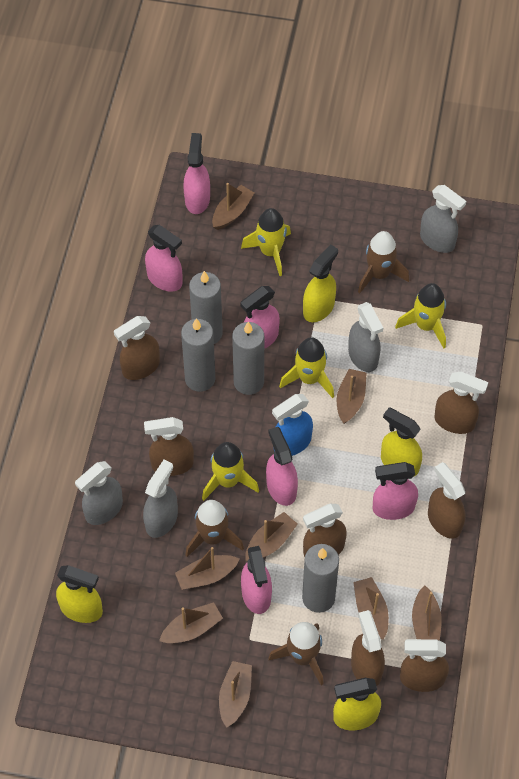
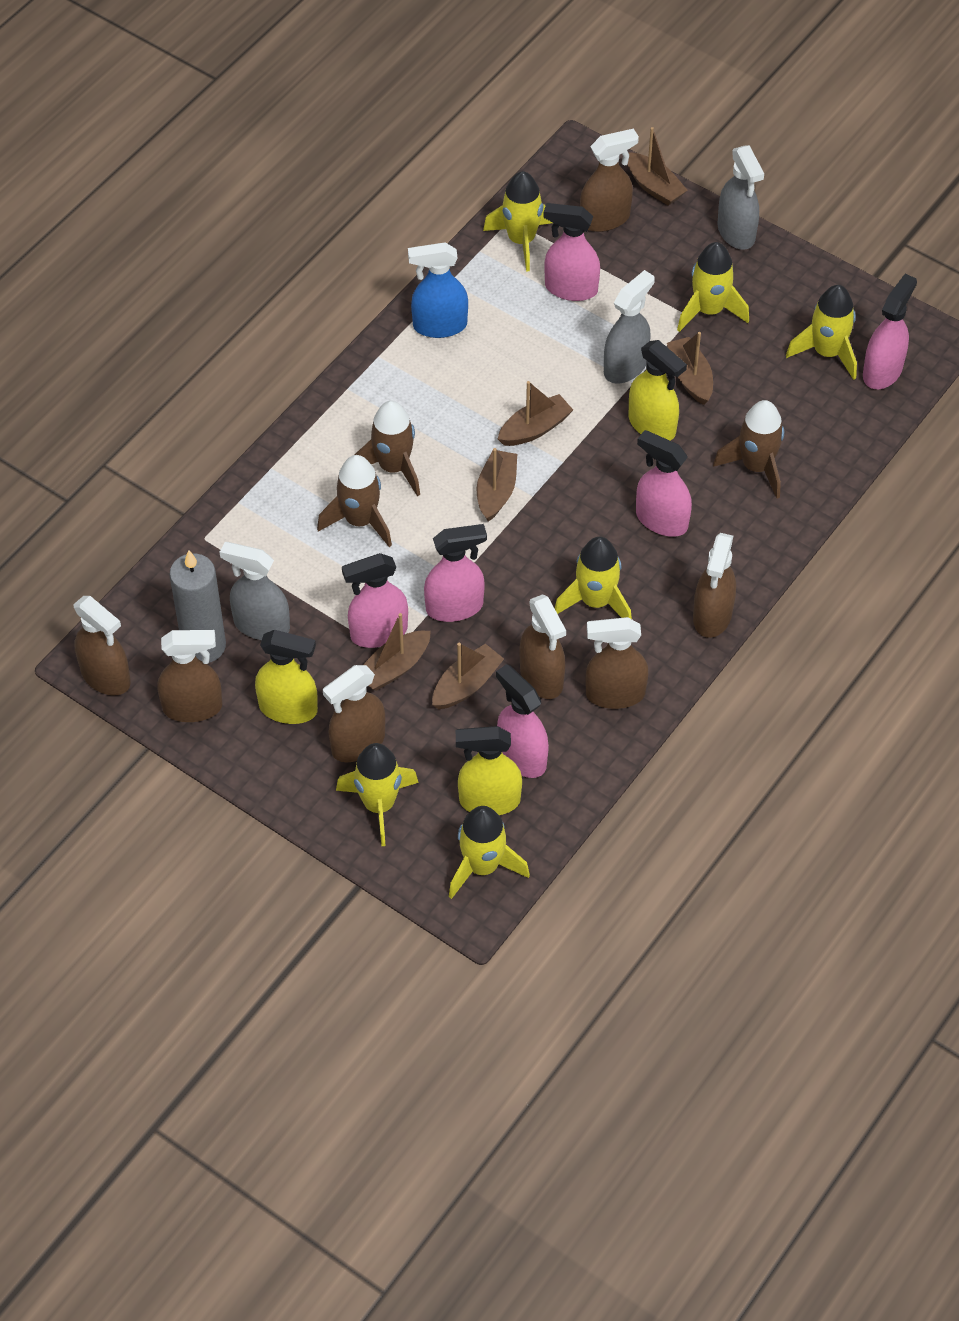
brown boat: 8 -> 6
grey candle: 4 -> 1
grey spray bottle: 4 -> 3
yellow rocket: 4 -> 6
yellow spray bottle: 4 -> 3

